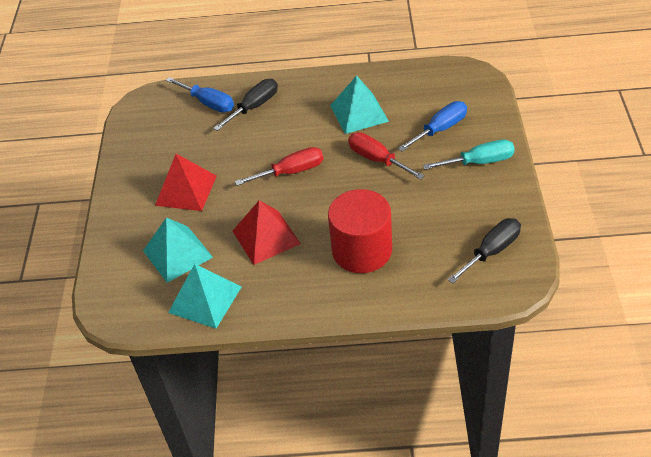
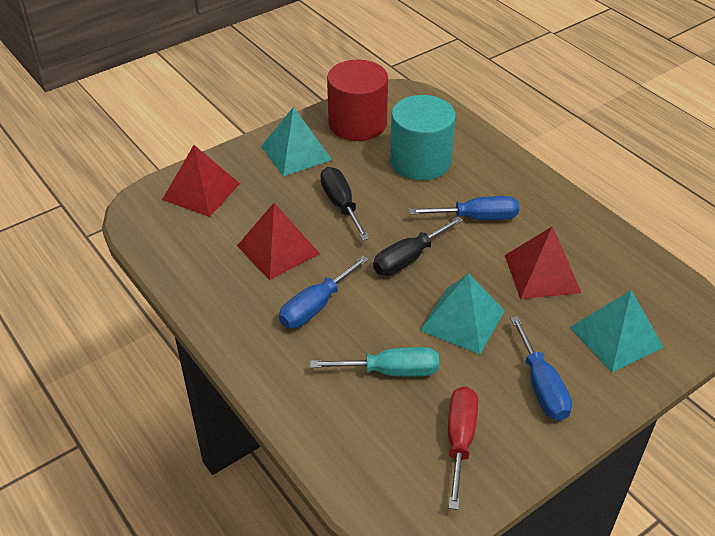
blue screwdriver: 2 -> 3
red pyramid: 2 -> 3
red screwdriver: 2 -> 1
turquoise cylinder: 0 -> 1

